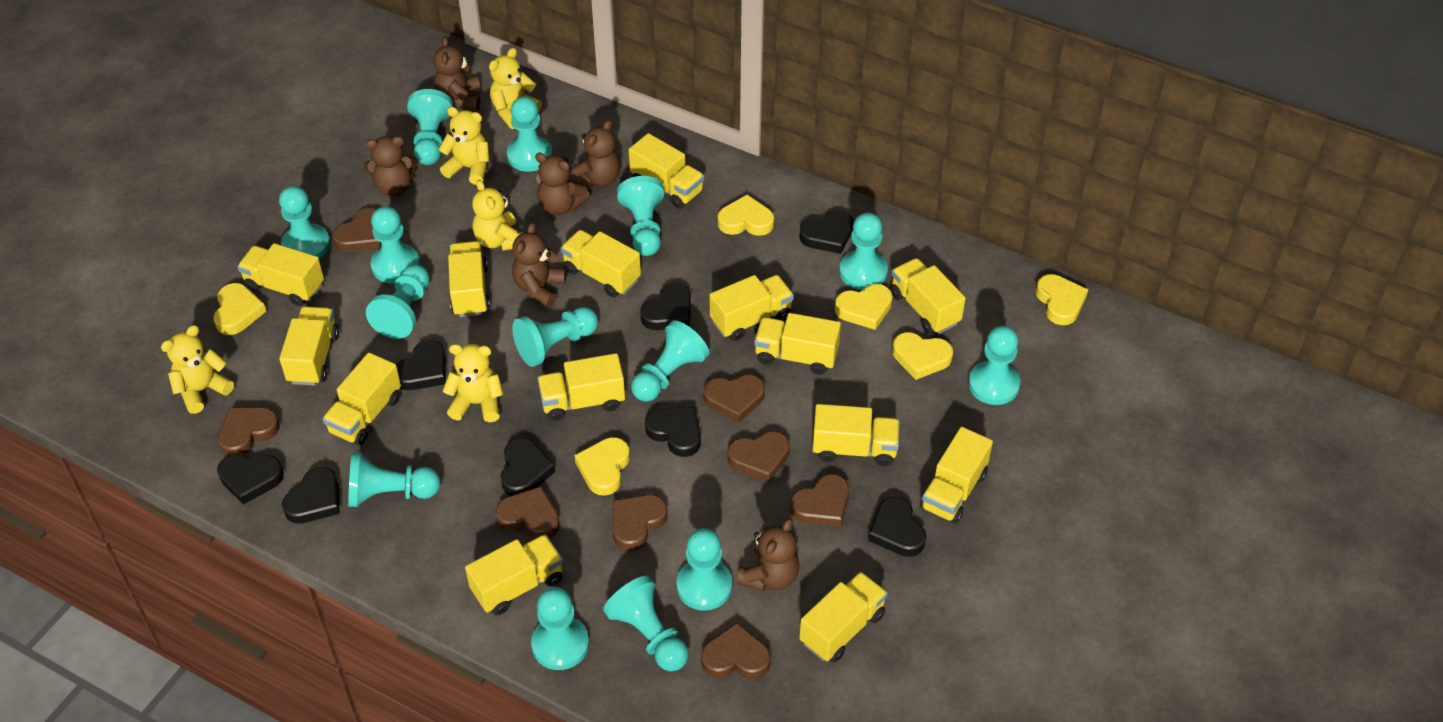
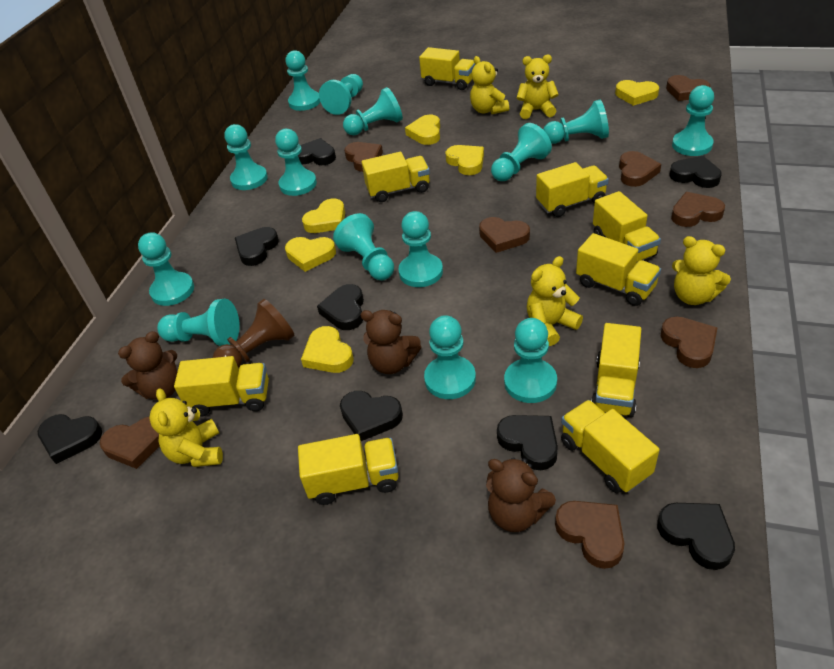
brown pawn: 0 -> 1
brown teddy bear: 6 -> 3
yellow truck: 14 -> 9

